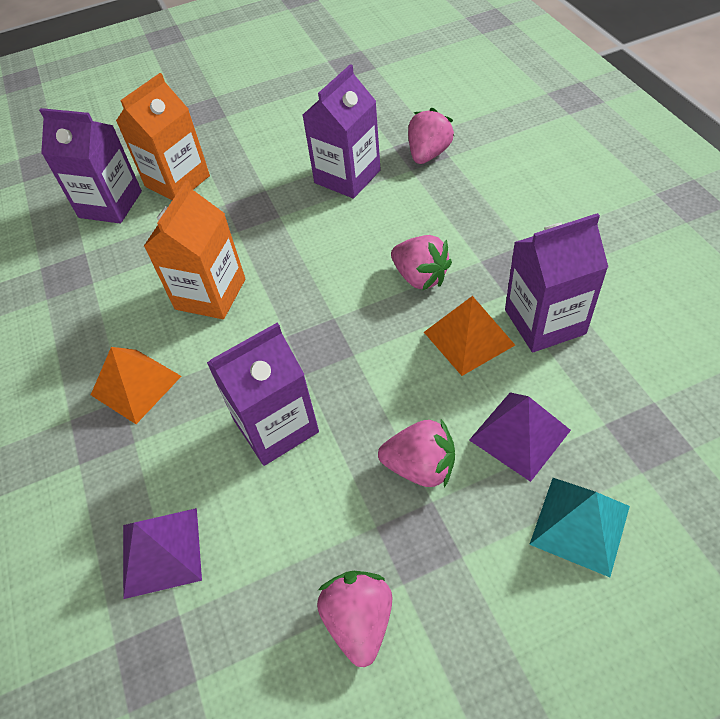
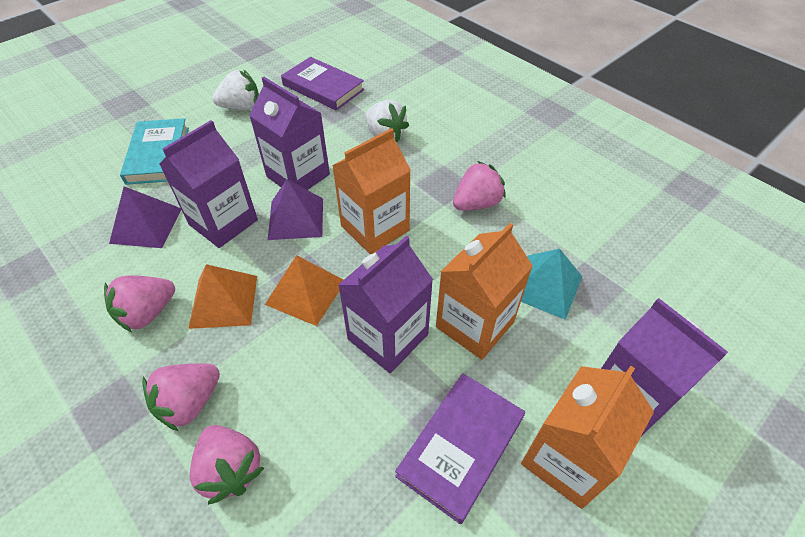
orange carton: 2 -> 3
purple book: 0 -> 2
turquoise book: 0 -> 1
white strawberry: 0 -> 2

